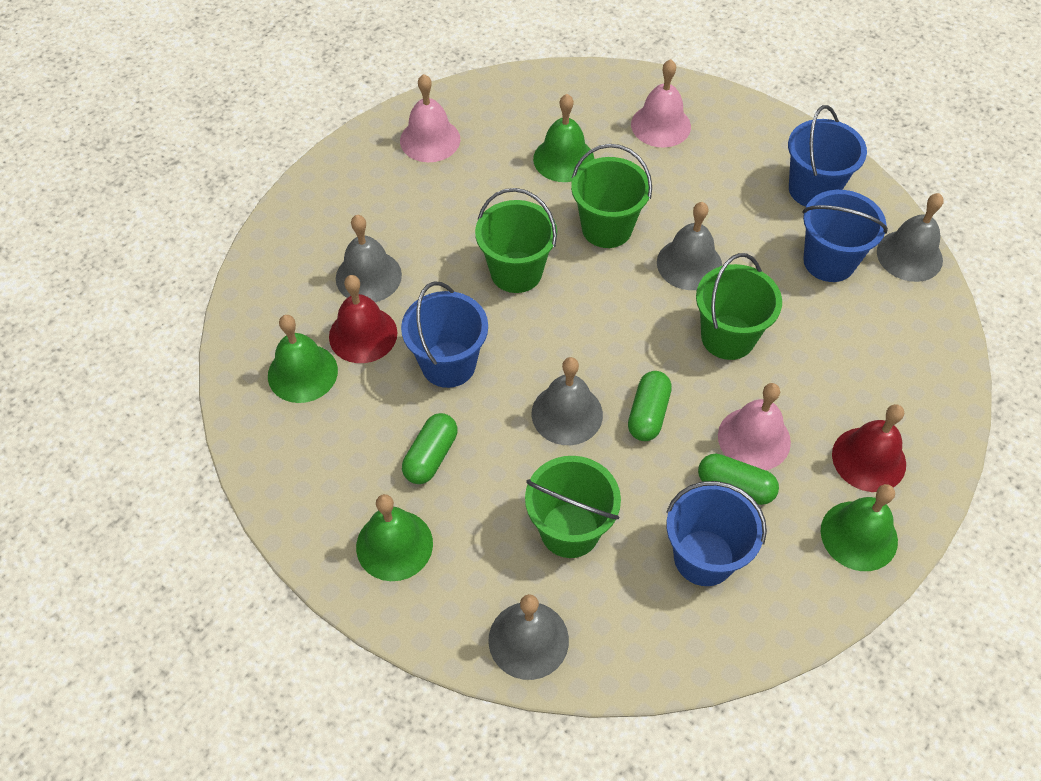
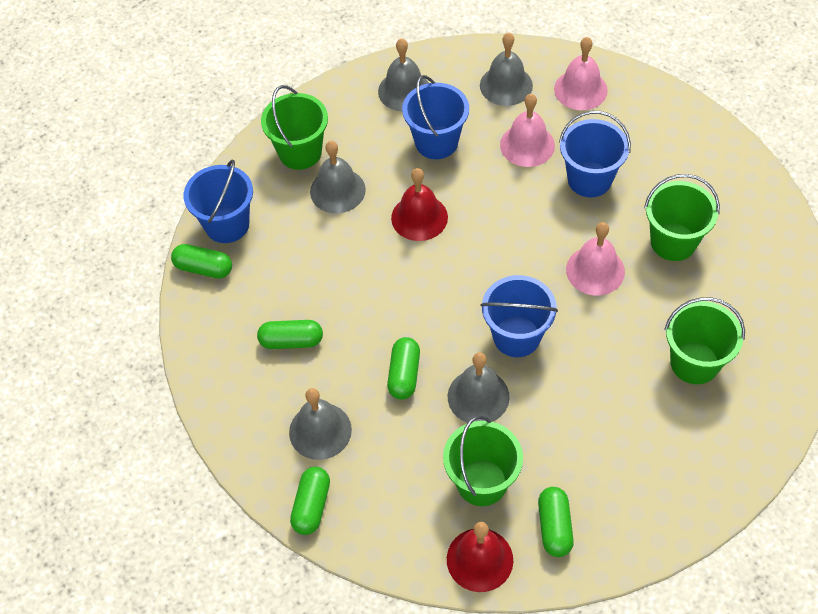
green bell: 4 -> 0
green capsule: 3 -> 5

